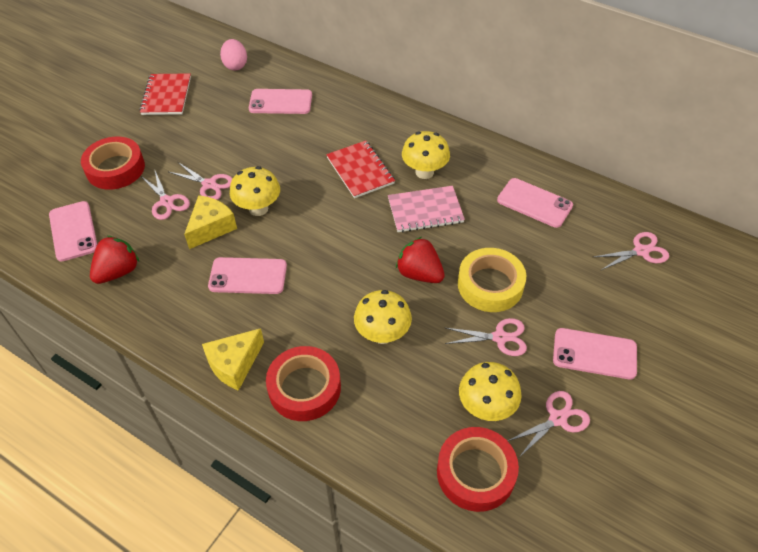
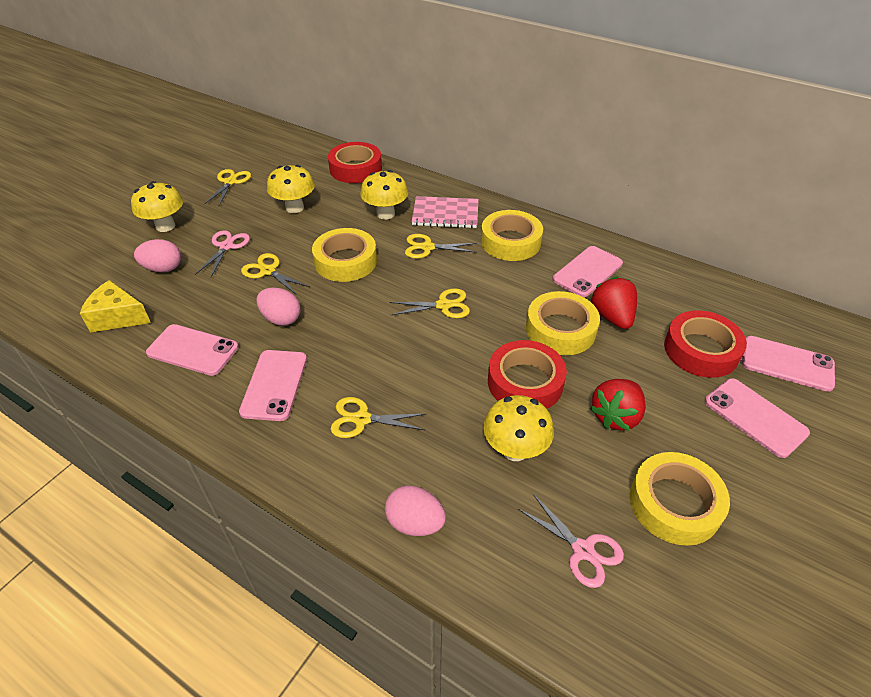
pink egg: 1 -> 3
pink scissors: 5 -> 2
red notebook: 2 -> 0
yellow cheese: 2 -> 1
yellow scissors: 0 -> 5
yellow tape: 1 -> 4

